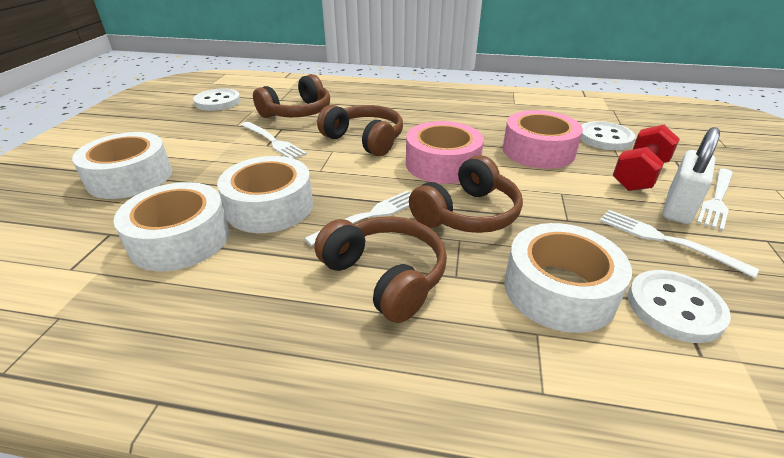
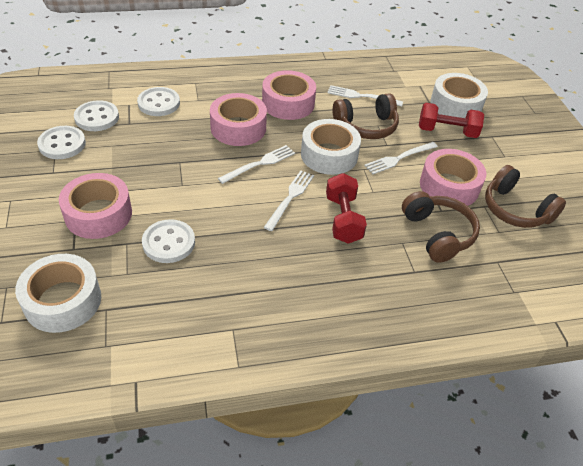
brown headphones: 4 -> 3
pink tape: 2 -> 4
red dumbbell: 1 -> 2
white button: 3 -> 4
white padlock: 1 -> 0
white tape: 4 -> 3

